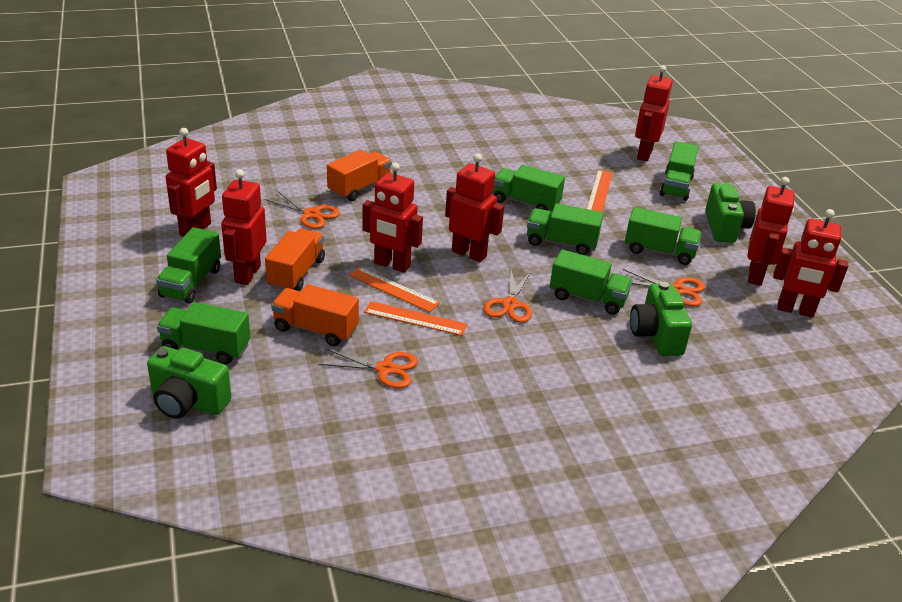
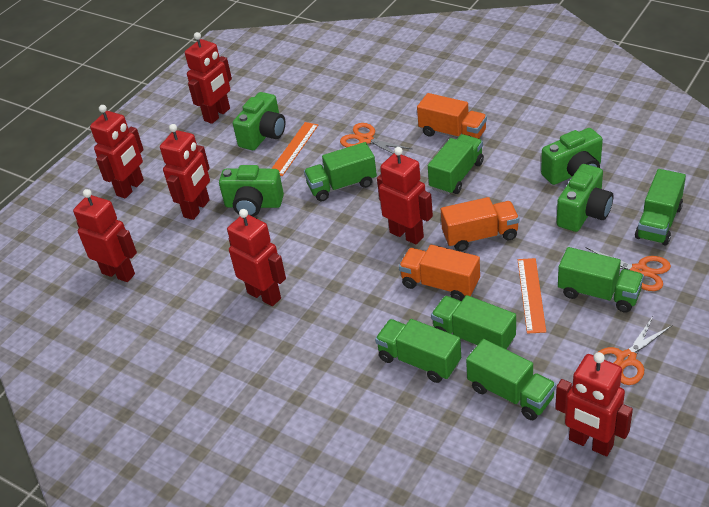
green camera: 3 -> 4
orange ruler: 3 -> 2
orange scissors: 4 -> 3

